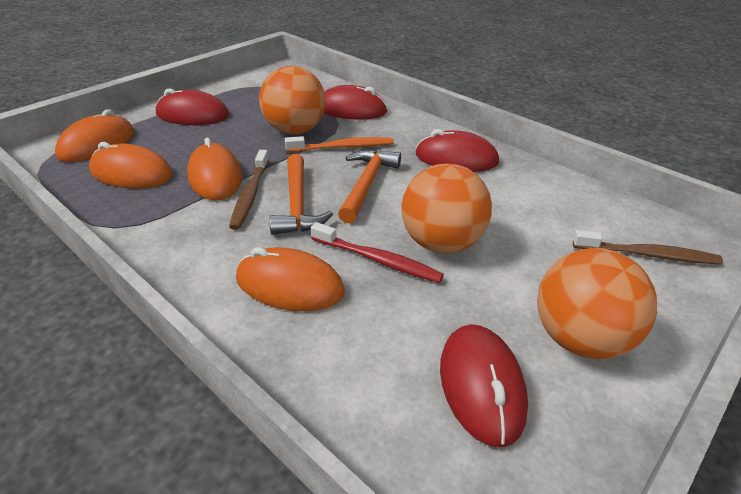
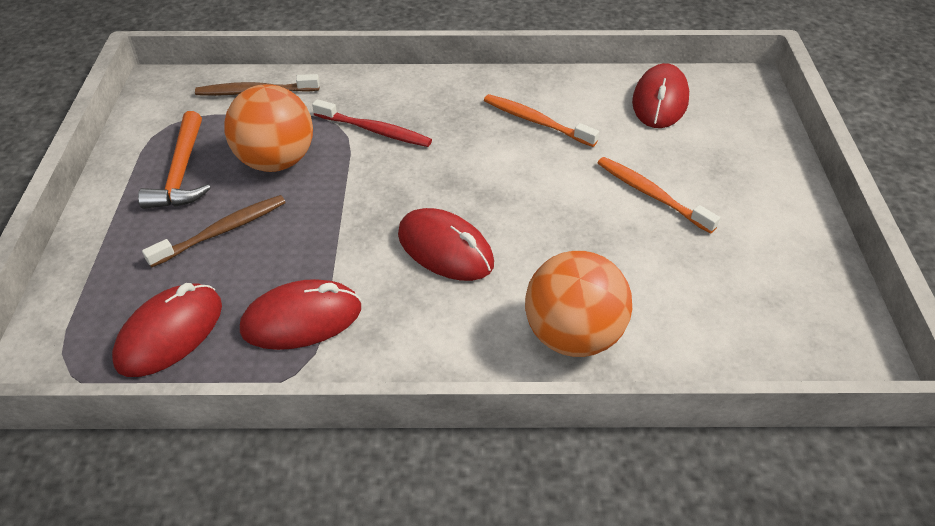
orange ball: 3 -> 2
orange hammer: 2 -> 1
orange mouse: 4 -> 0
orange toothbrush: 1 -> 2

